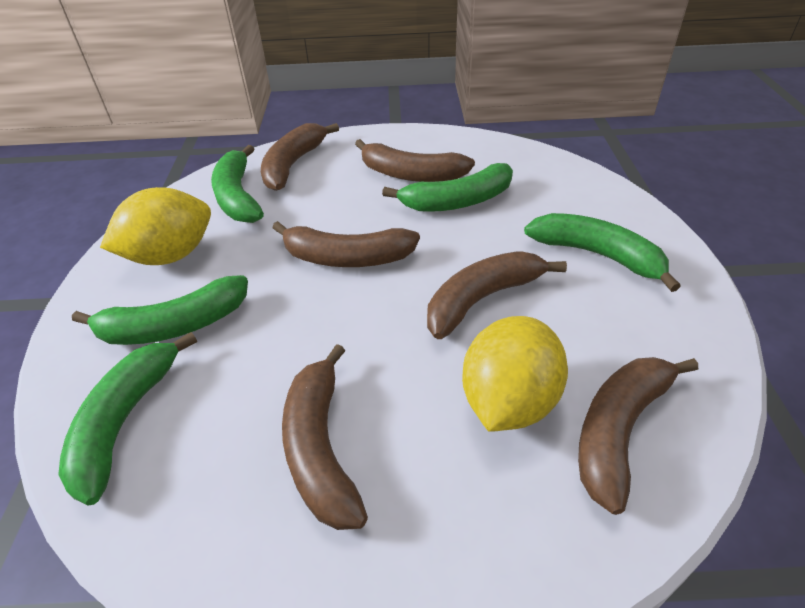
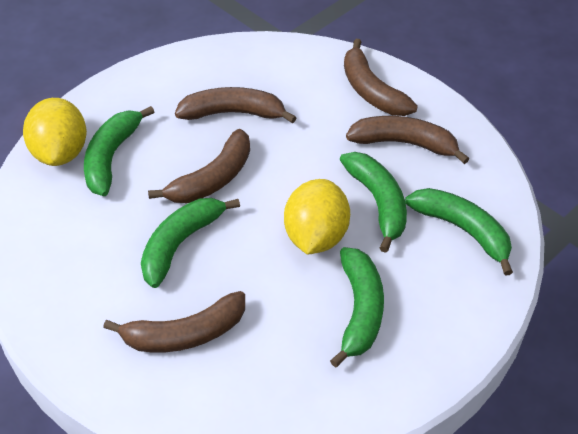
brown banana: 6 -> 5

